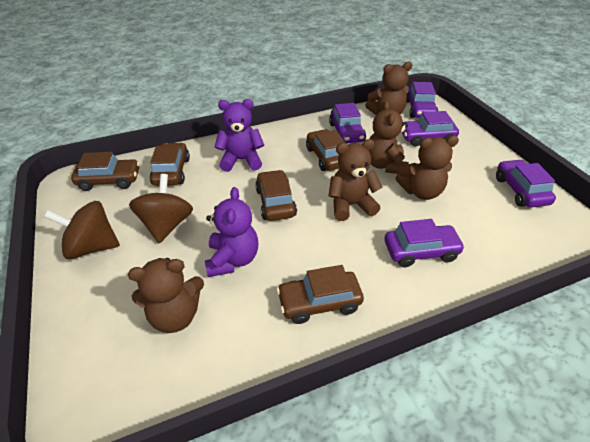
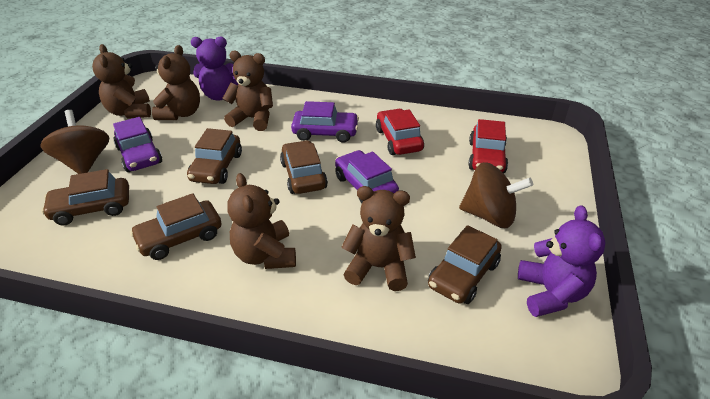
purple car: 5 -> 3
red car: 0 -> 2

